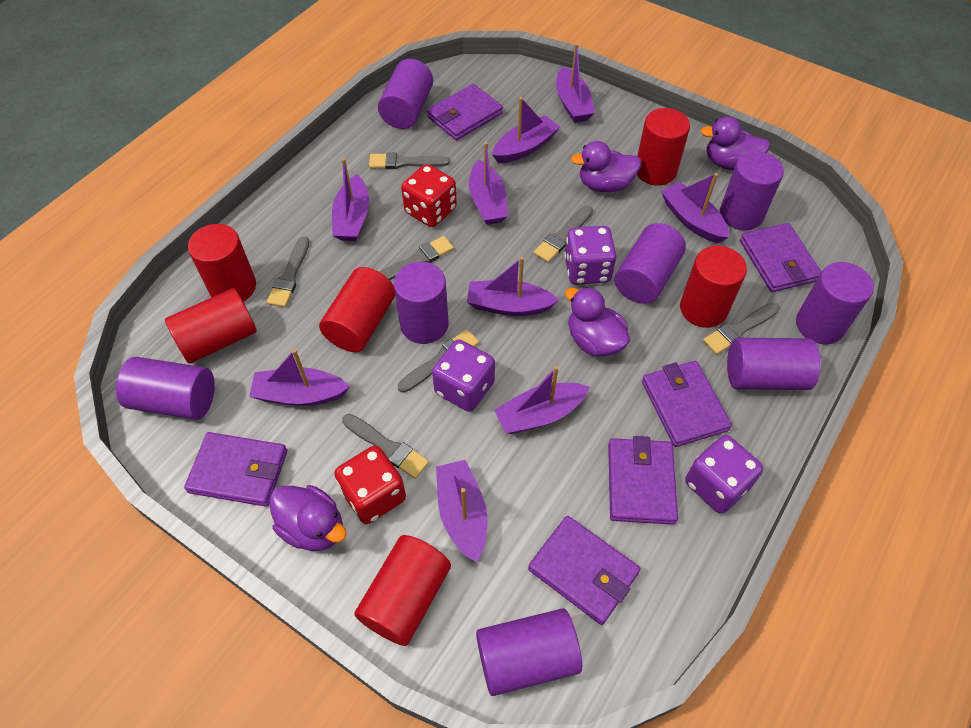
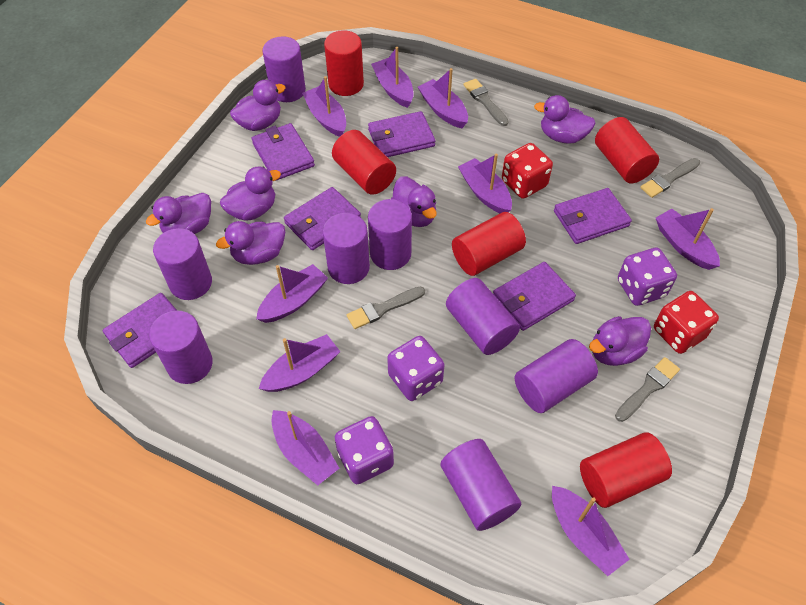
grey brush: 7 -> 4
purple duck: 4 -> 7
red cylinder: 6 -> 5

